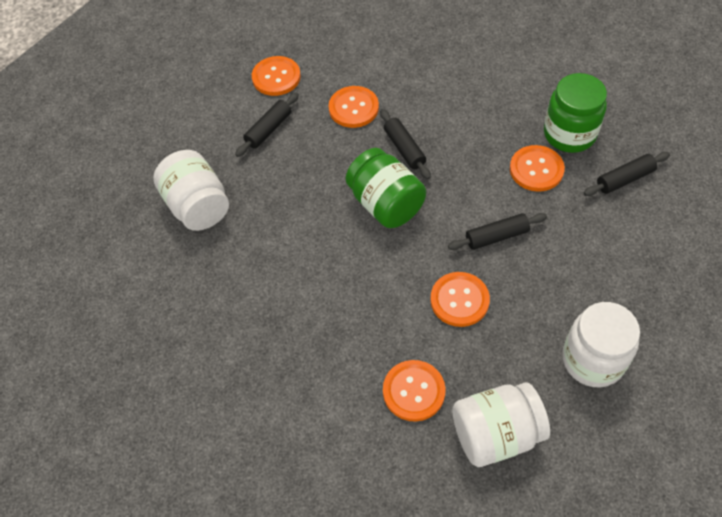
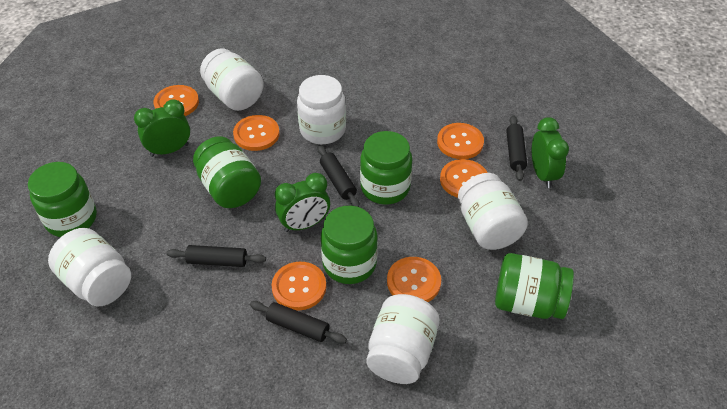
green clock: 0 -> 3
green jar: 2 -> 5
orange button: 5 -> 6
white jar: 3 -> 5

